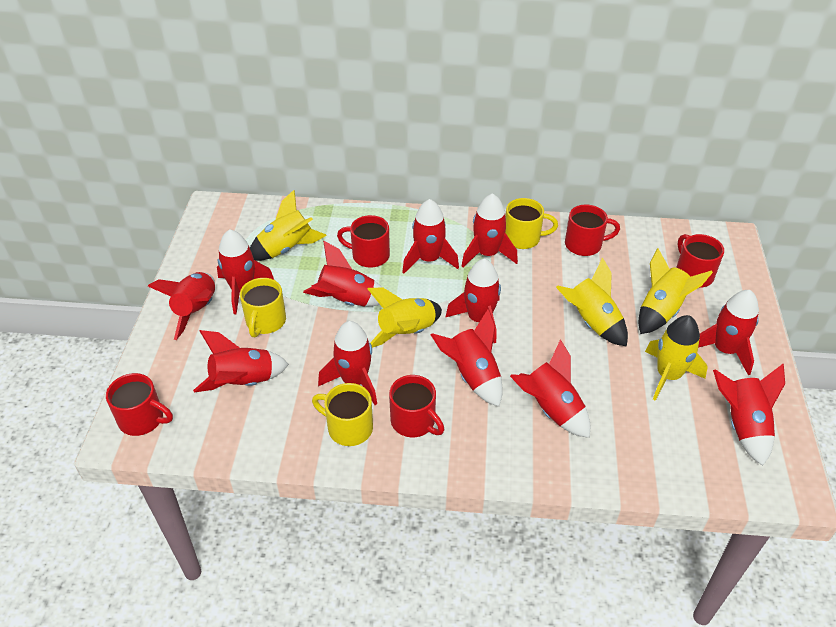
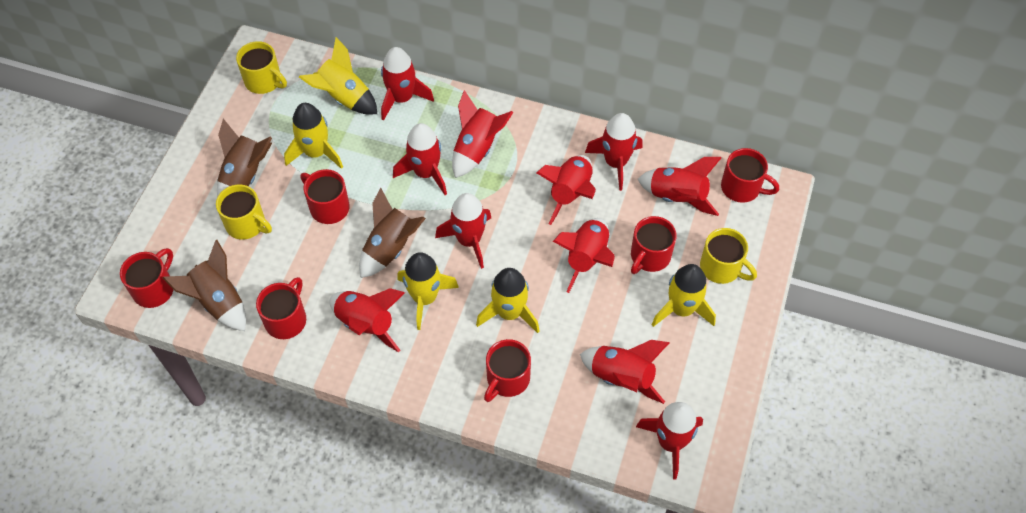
brown rocket: 0 -> 3
red mug: 5 -> 6
red rocket: 12 -> 11

